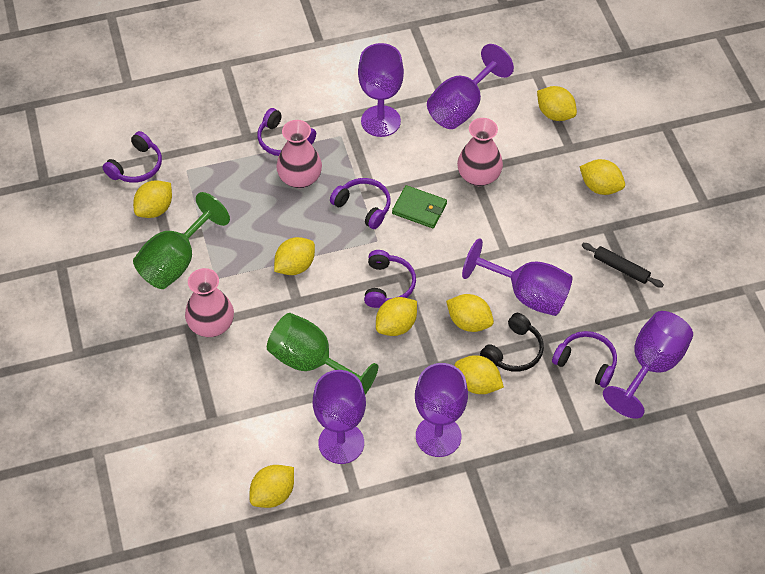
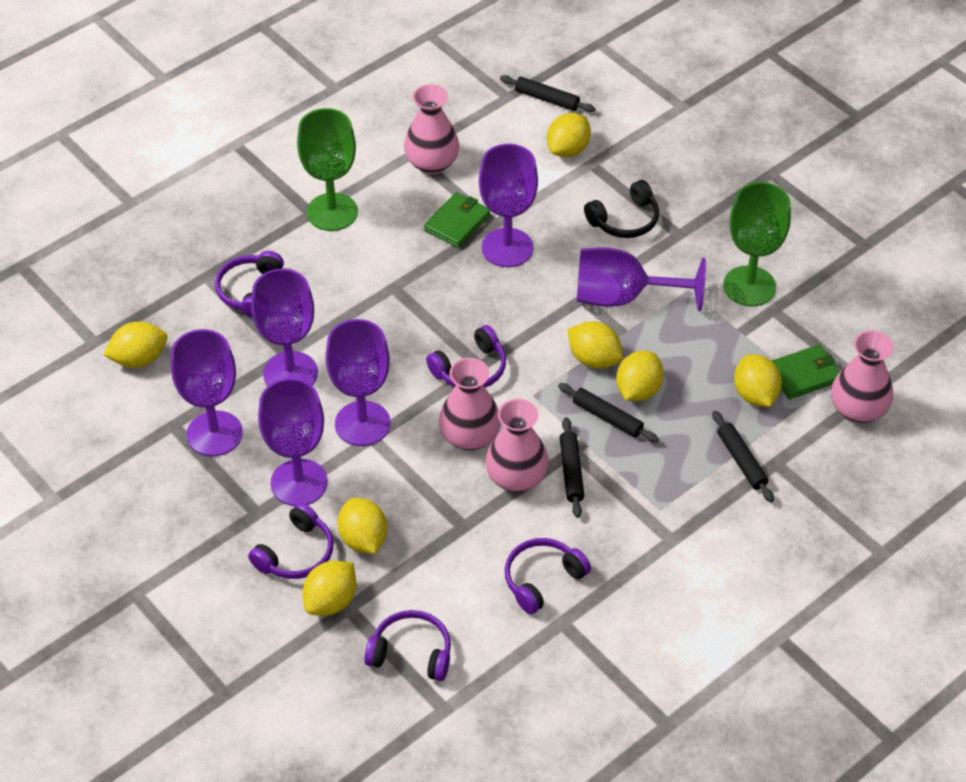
black rolling pin: 1 -> 4
green wallet: 1 -> 2
pink vase: 3 -> 4
yellow lemon: 8 -> 7

